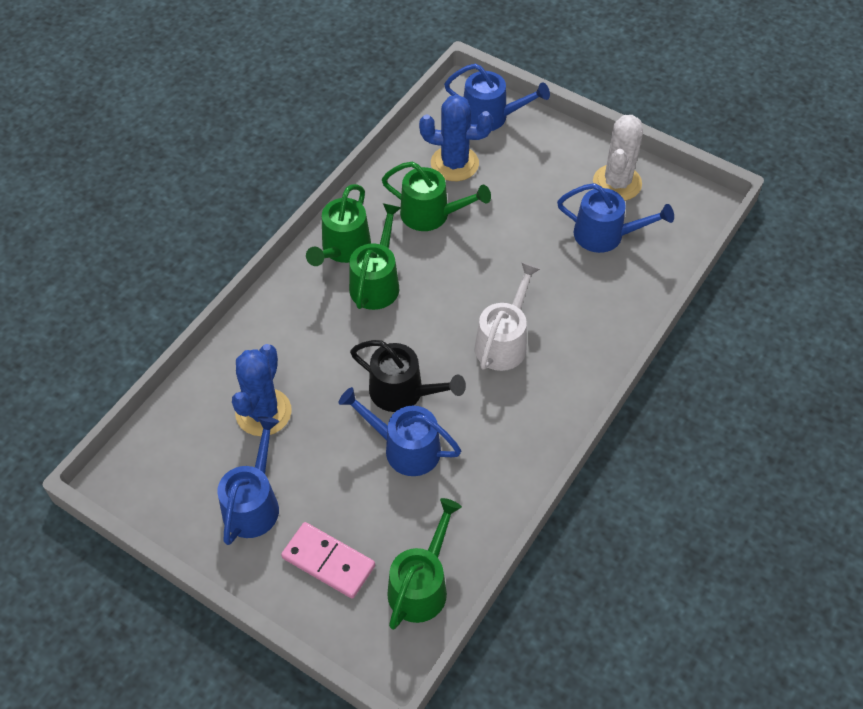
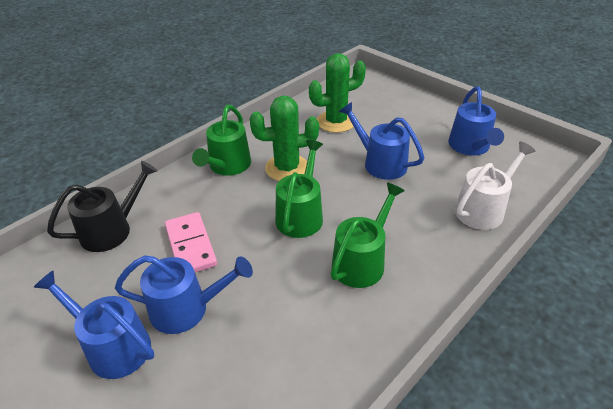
blue cactus: 2 -> 0
green cactus: 0 -> 2
green watering can: 4 -> 3
white cactus: 1 -> 0

